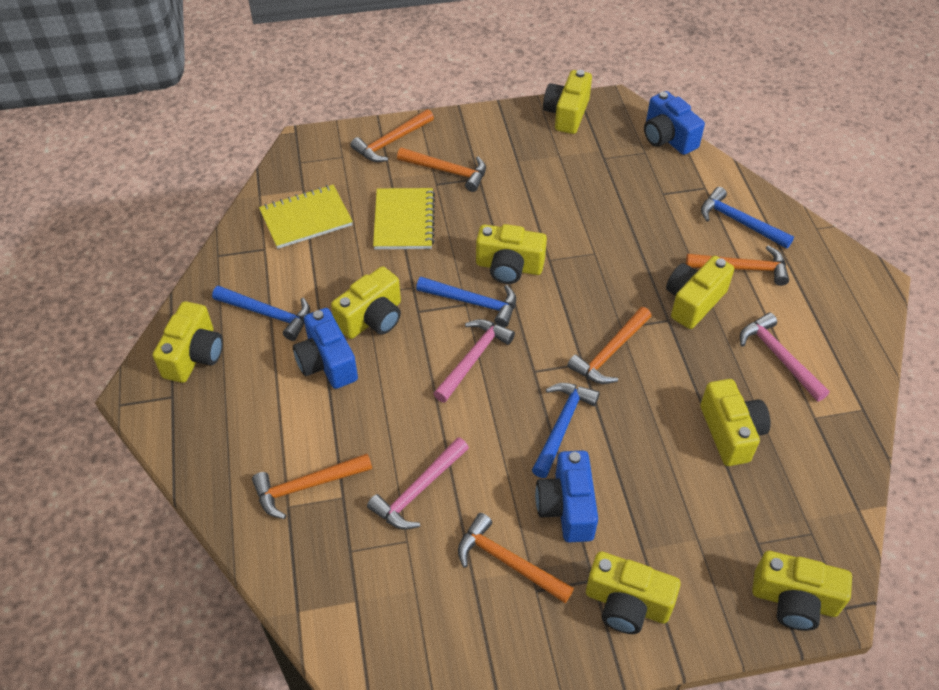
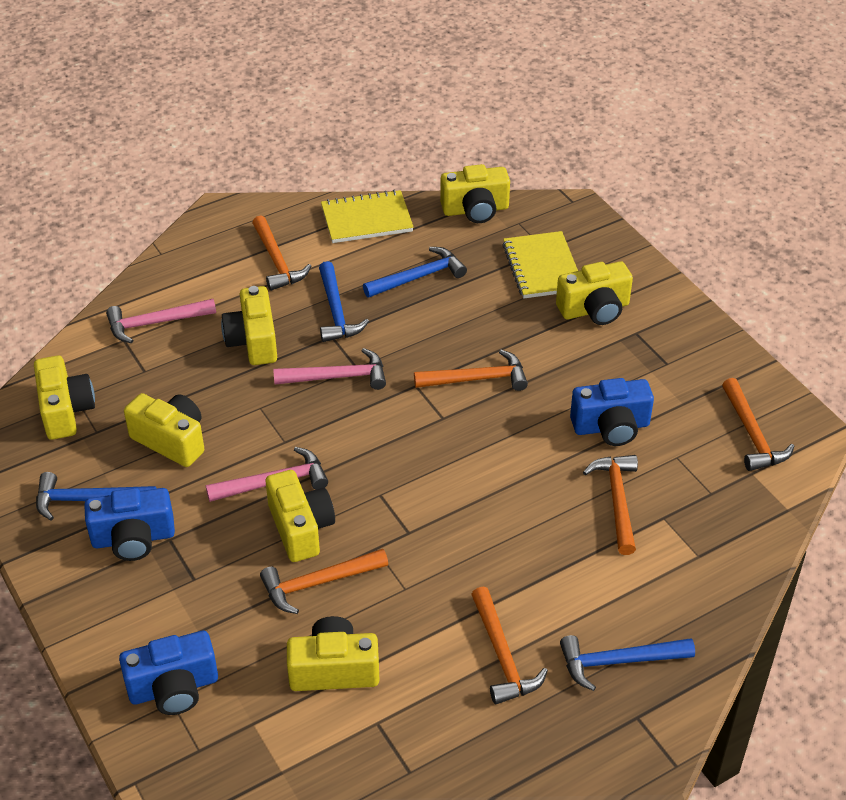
yellow camera: 8 -> 7

